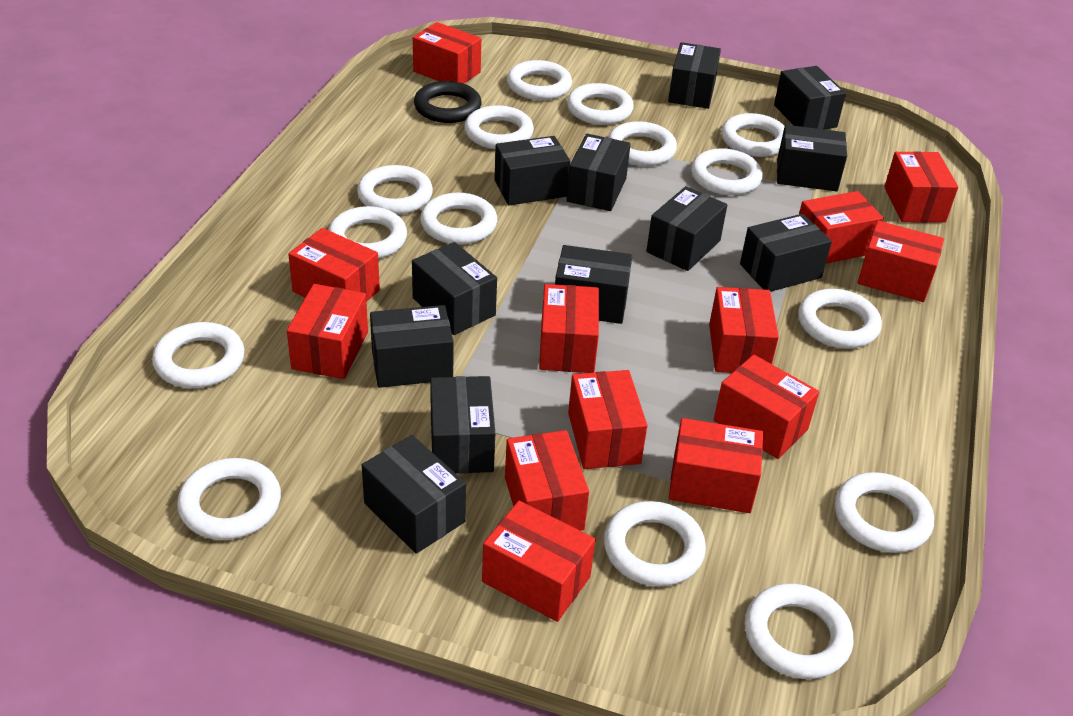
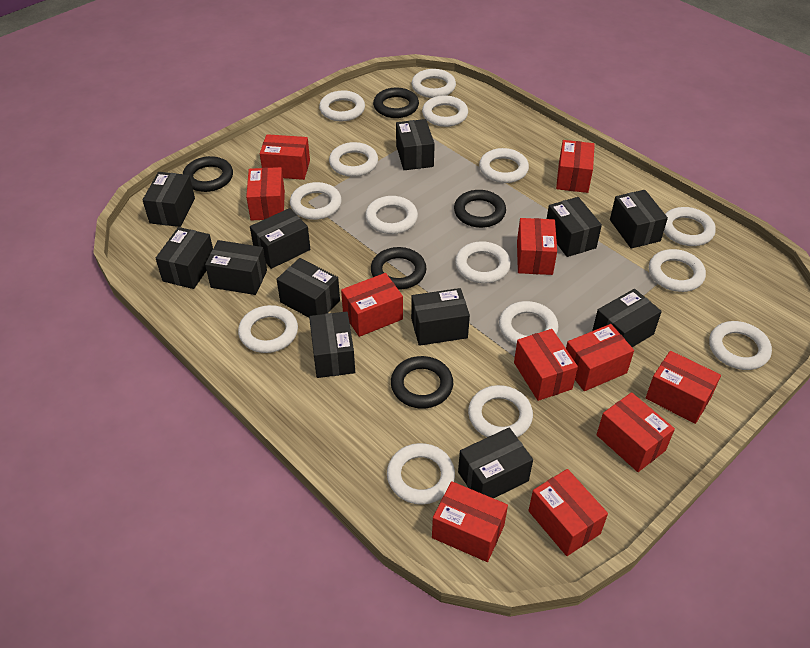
black ring: 1 -> 5
red box: 13 -> 11

